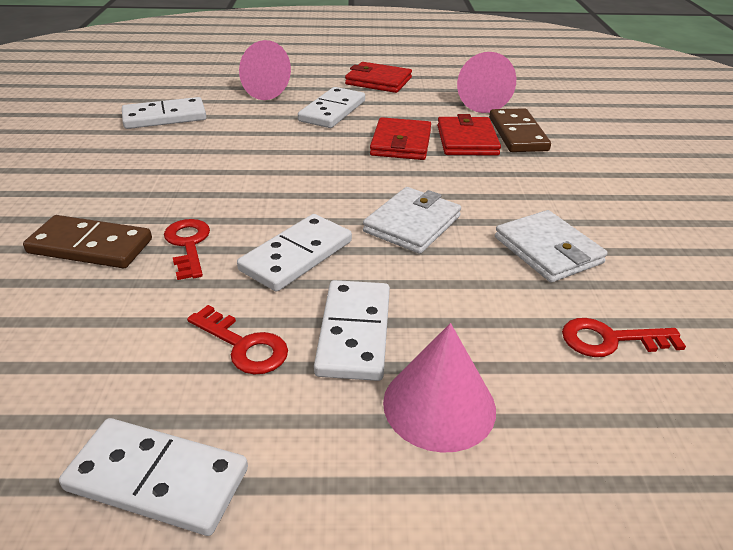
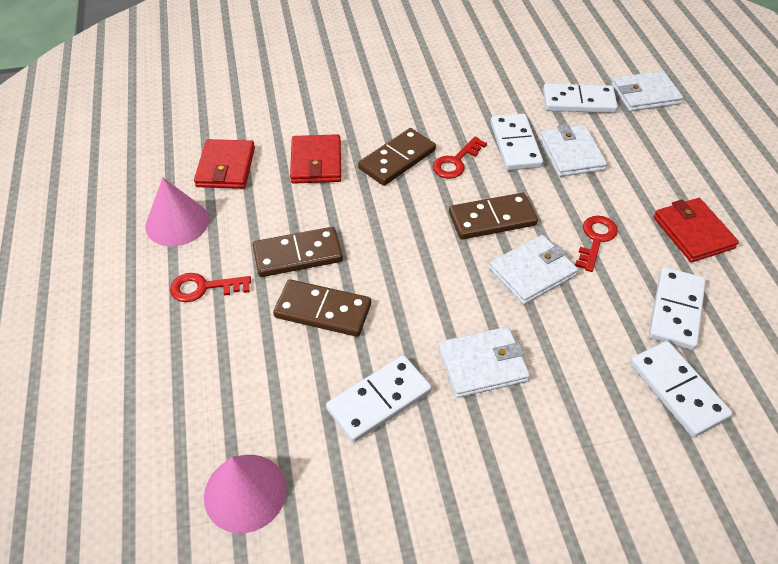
brown domino: 2 -> 4
pink cone: 3 -> 2
white wallet: 2 -> 4

